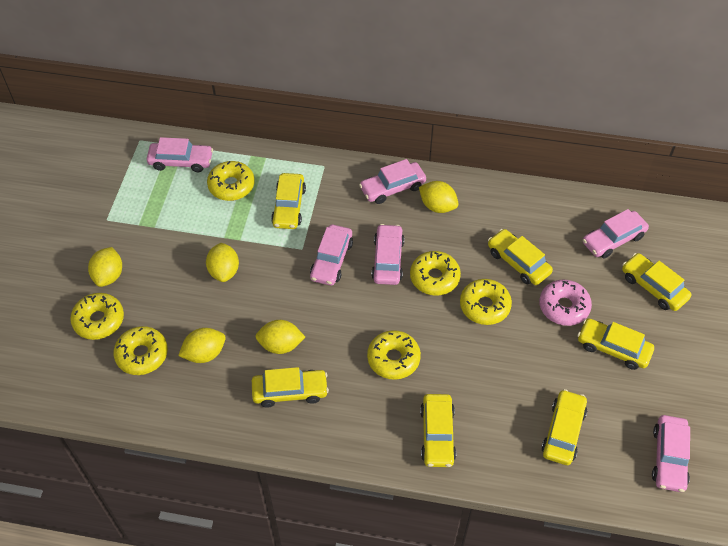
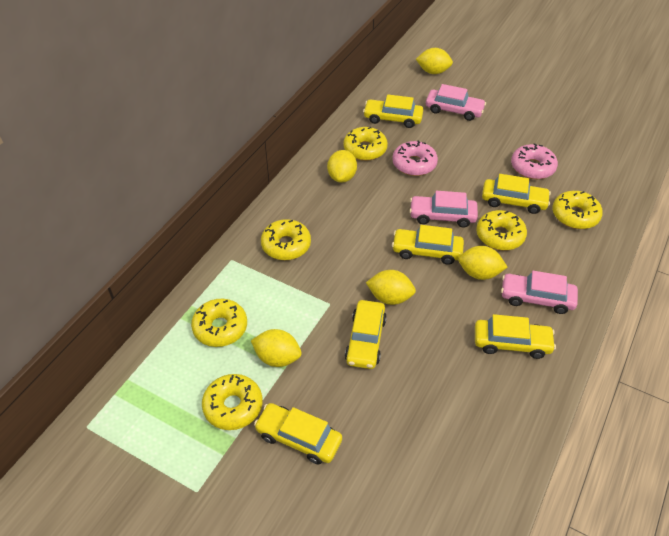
pink car: 6 -> 3
pink donut: 1 -> 2
yellow car: 7 -> 6

